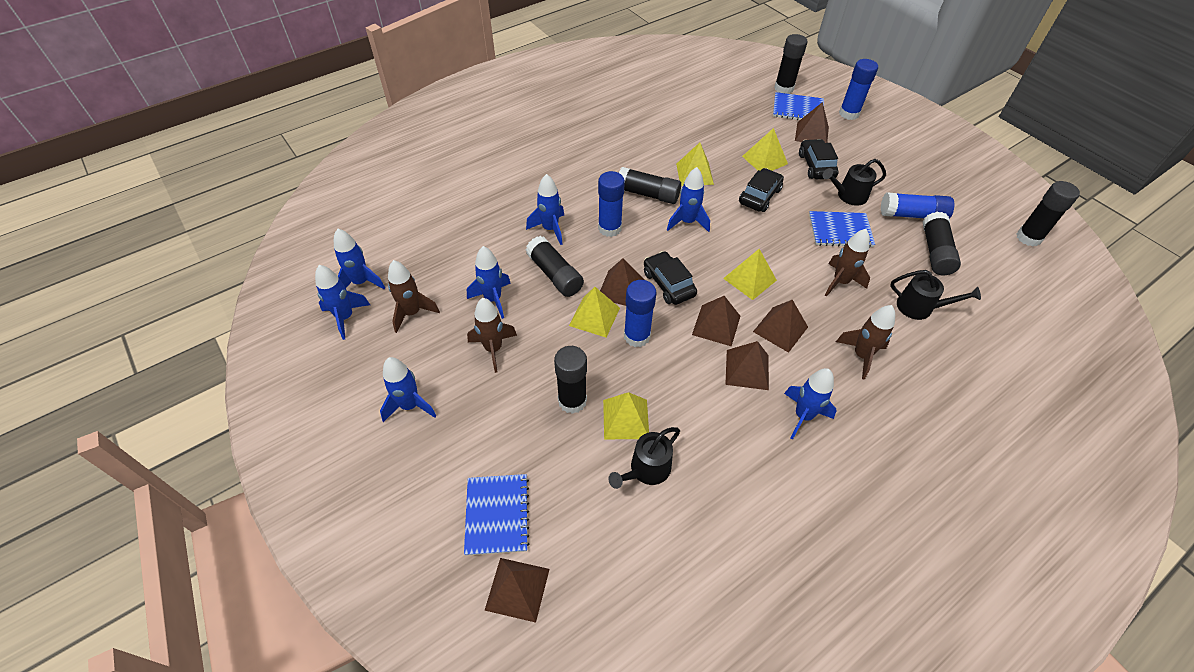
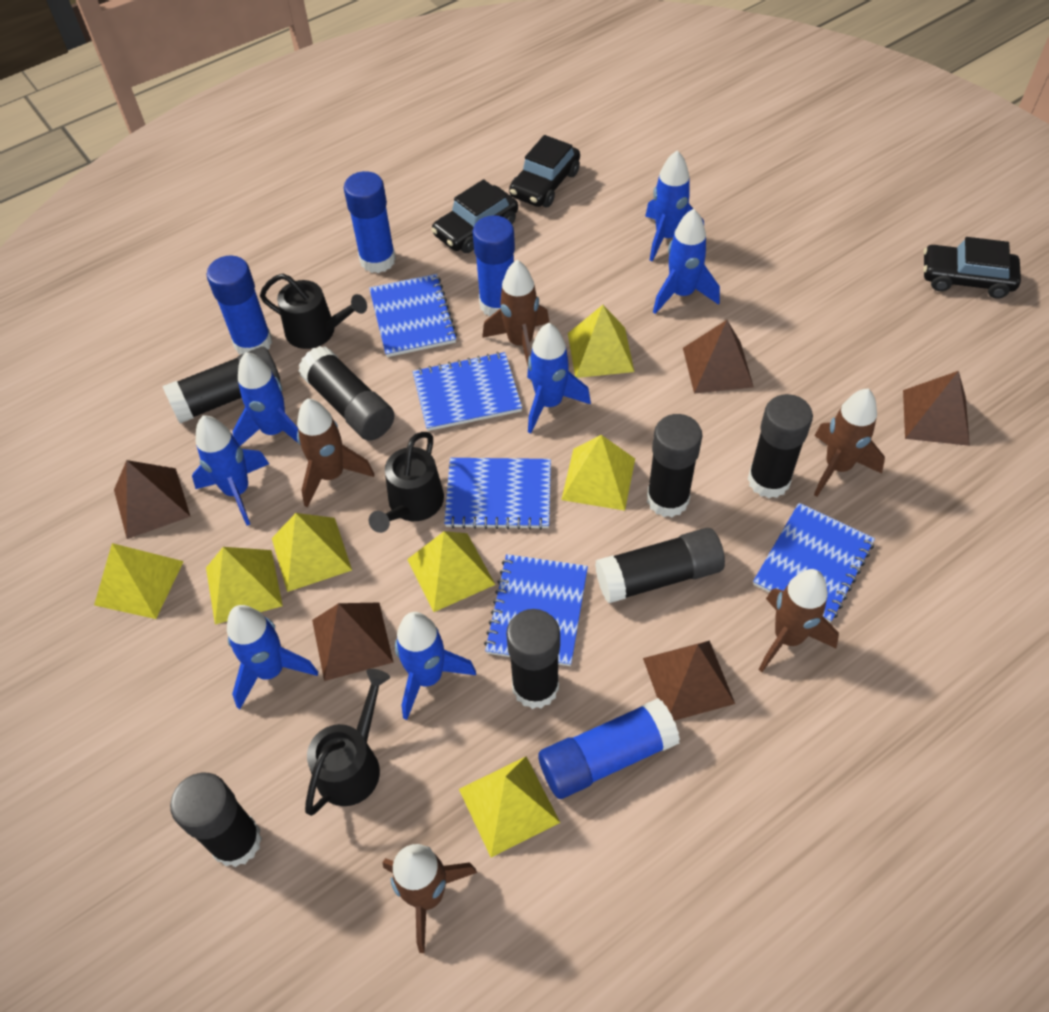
black glue stick: 6 -> 7
blue notebook: 3 -> 5
brown pyramid: 6 -> 5
brown rocket: 4 -> 5
yellow pyramid: 5 -> 7

